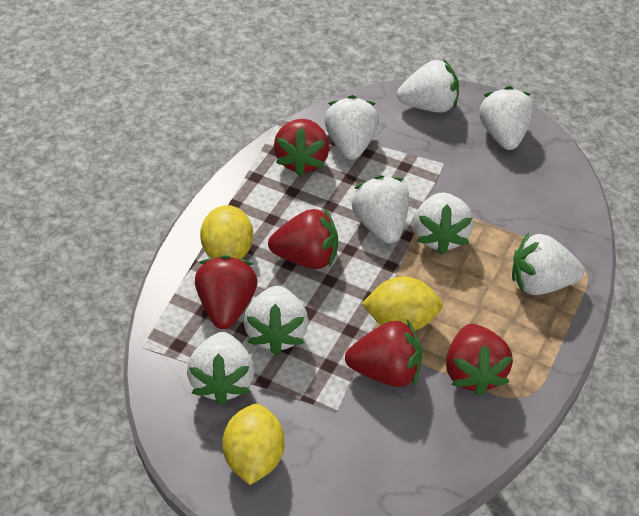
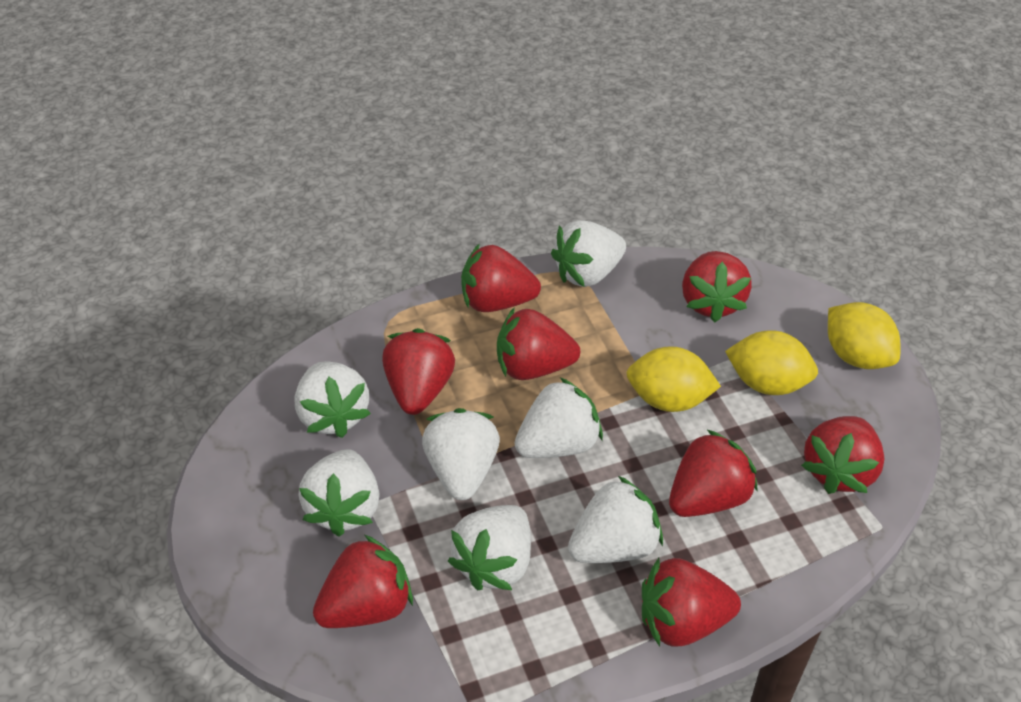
red strawberry: 5 -> 8
white strawberry: 8 -> 7

